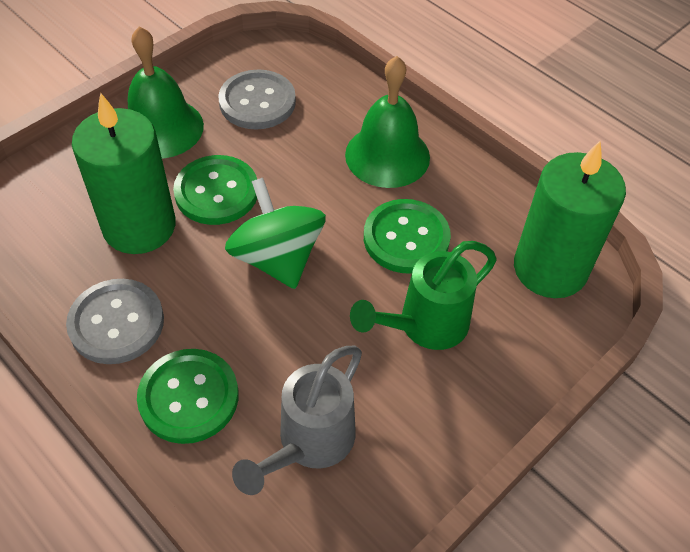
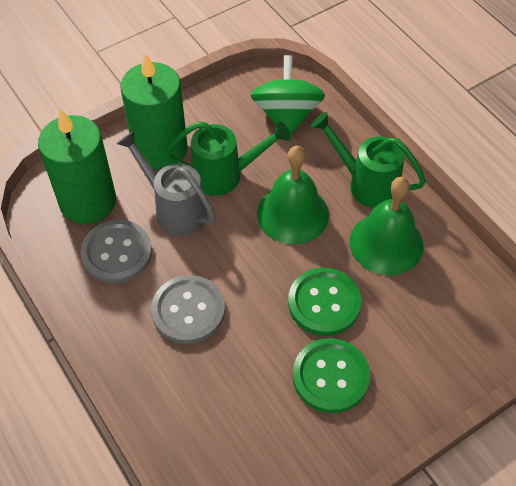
green button: 3 -> 2
green watering can: 1 -> 2

